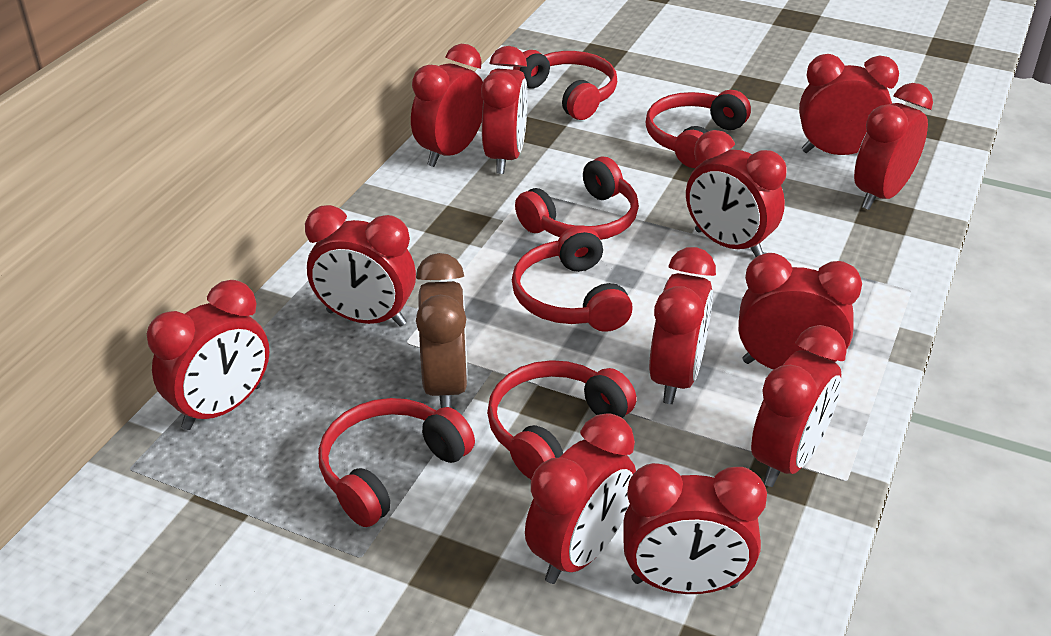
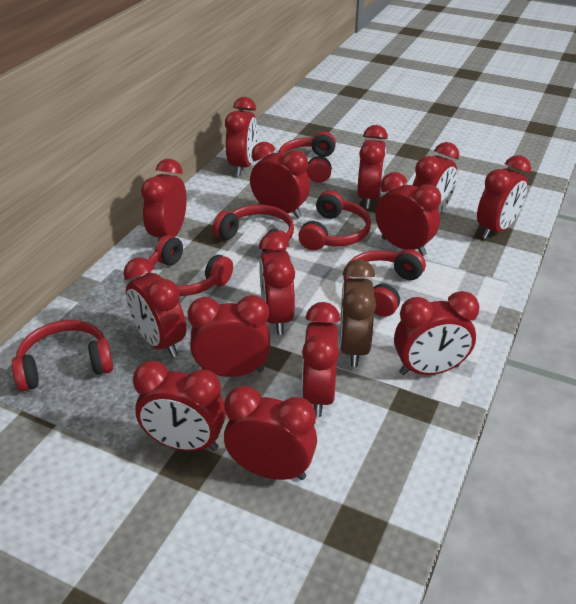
red clock: 12 -> 14

